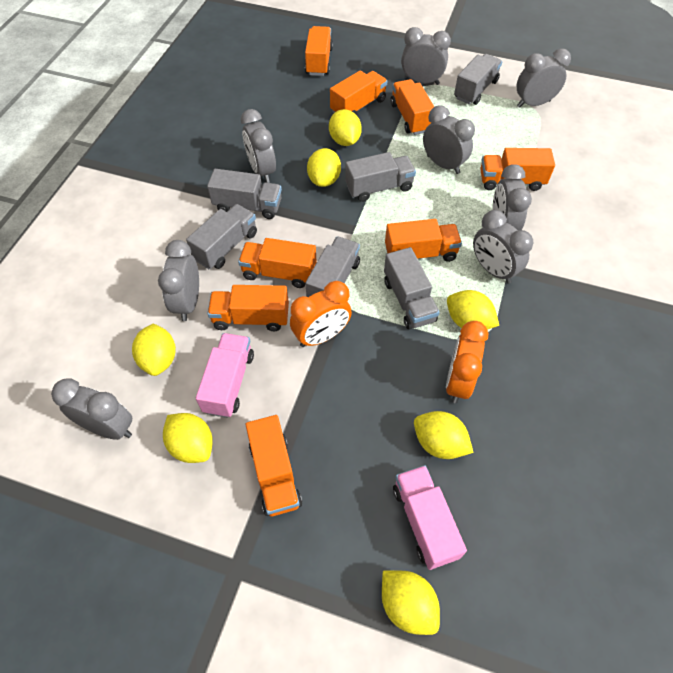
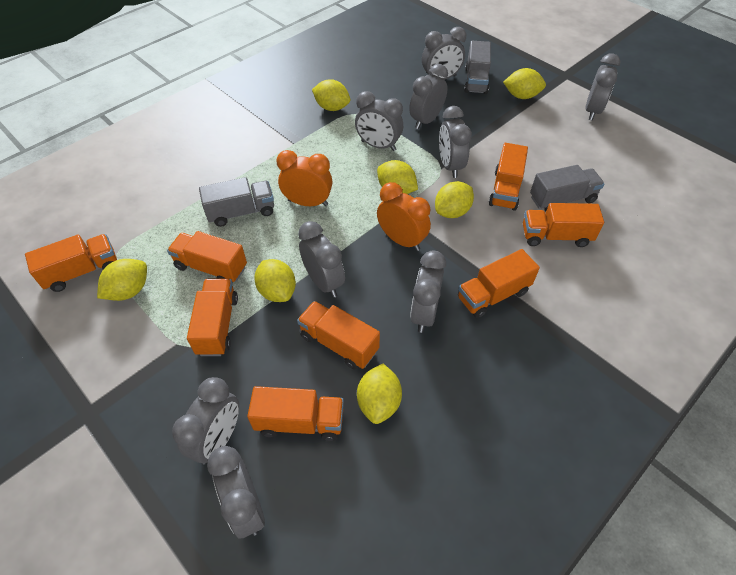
grey clock: 8 -> 9
grey truck: 6 -> 3
pink truck: 2 -> 0

